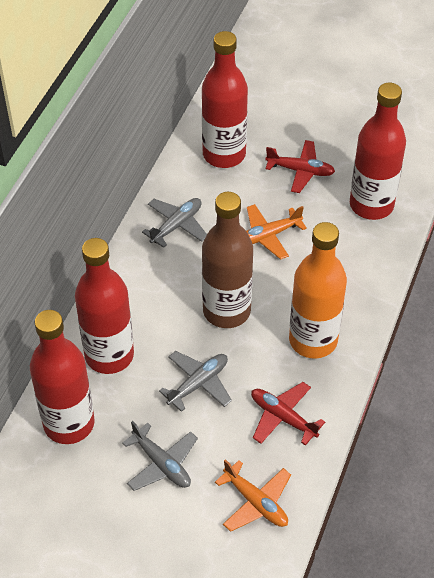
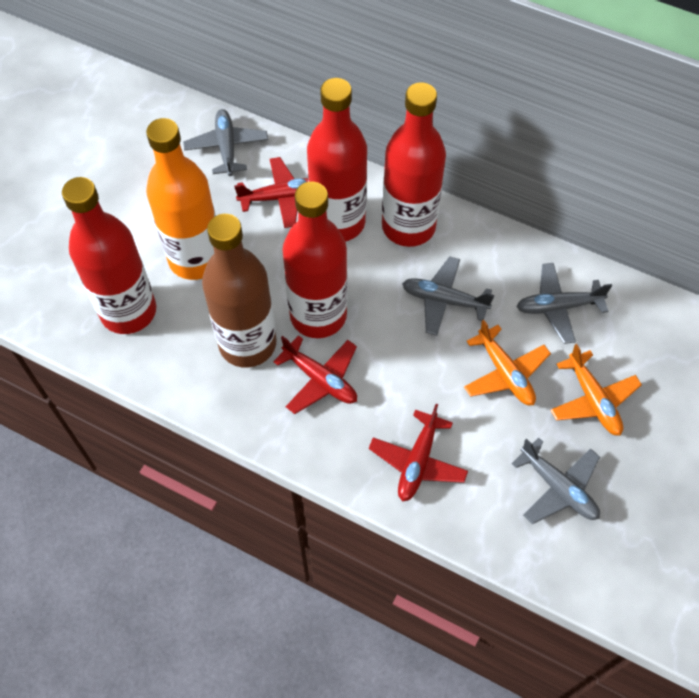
grey plane: 3 -> 4
red plane: 2 -> 3

